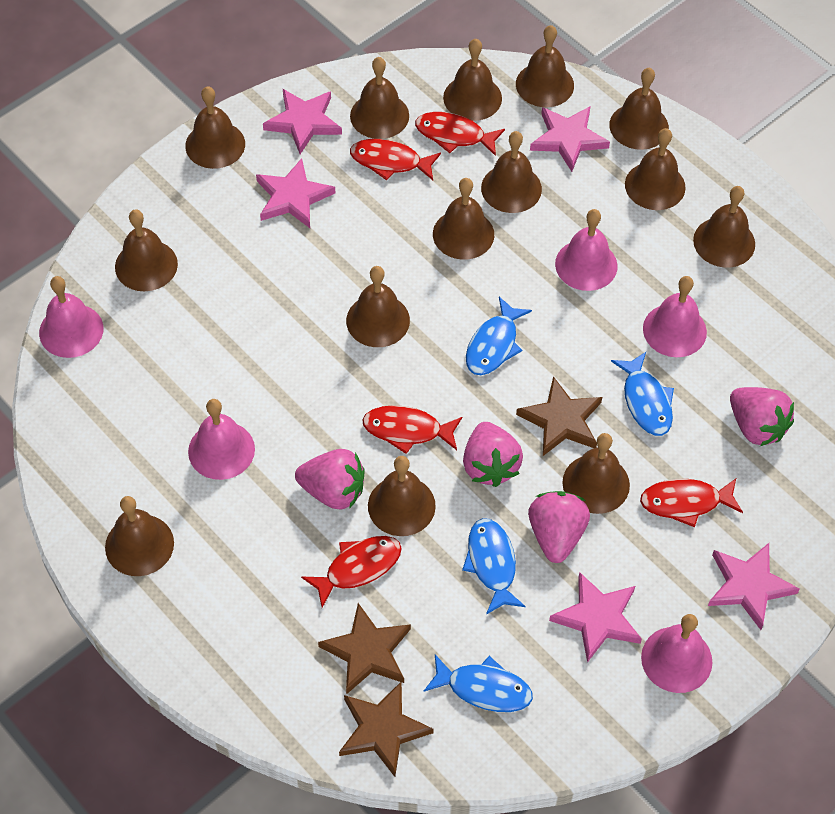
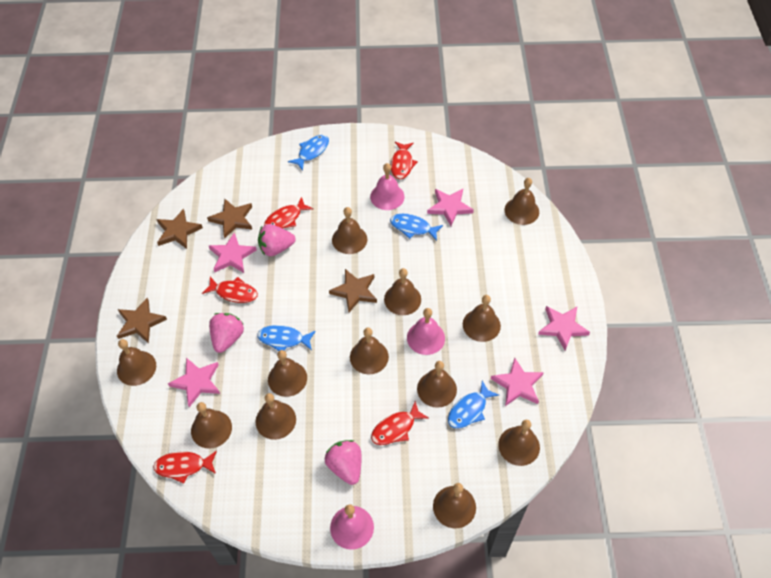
brown bell: 14 -> 12
brown star: 3 -> 4
pink bell: 5 -> 3
pink strawberry: 4 -> 3

